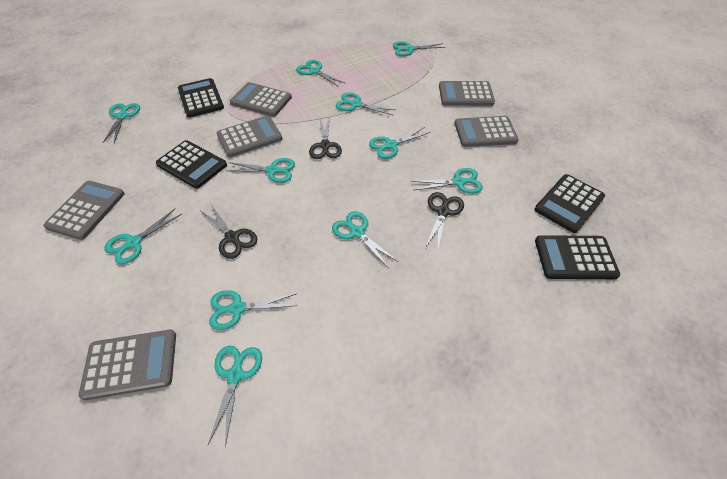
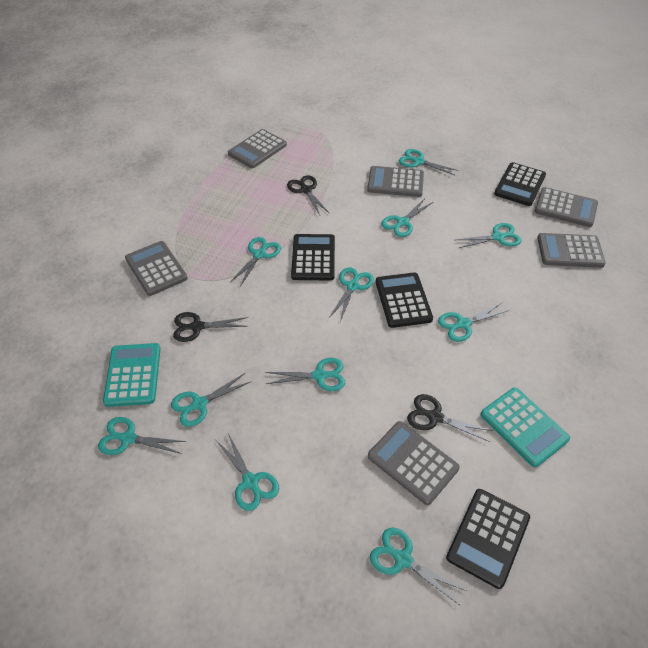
turquoise calculator: 0 -> 2

